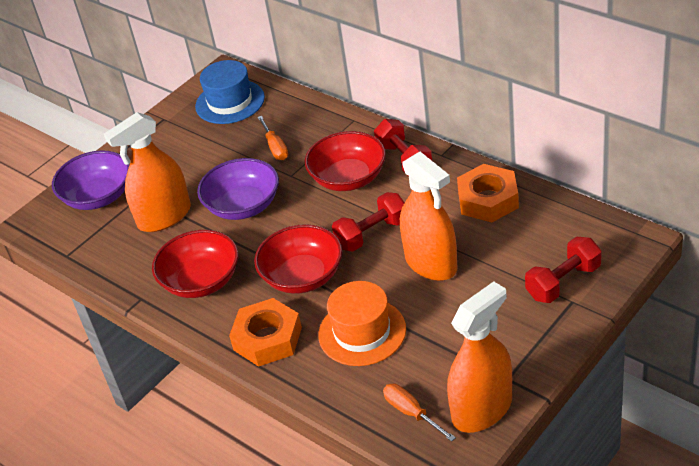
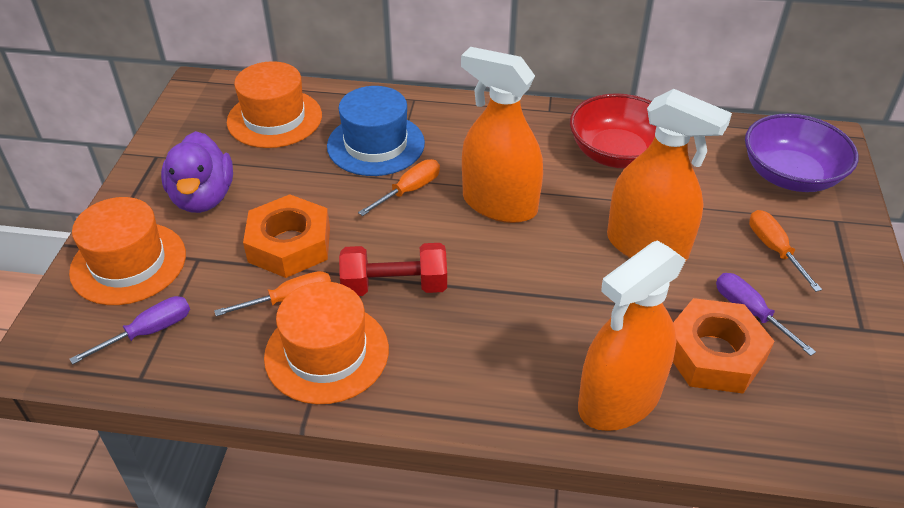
orange hat: 1 -> 3
orange screwdriver: 2 -> 3
purple bowl: 2 -> 1
purple duck: 0 -> 1
purple screwdriver: 0 -> 2
red bowl: 3 -> 1
red dumbbell: 3 -> 1

